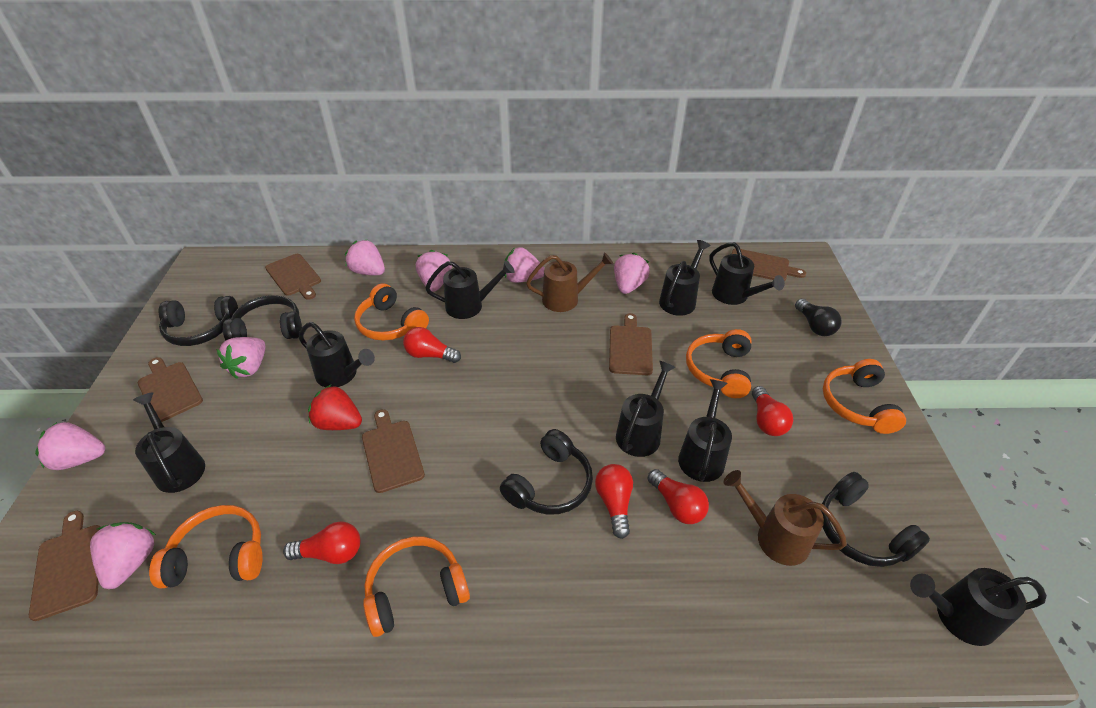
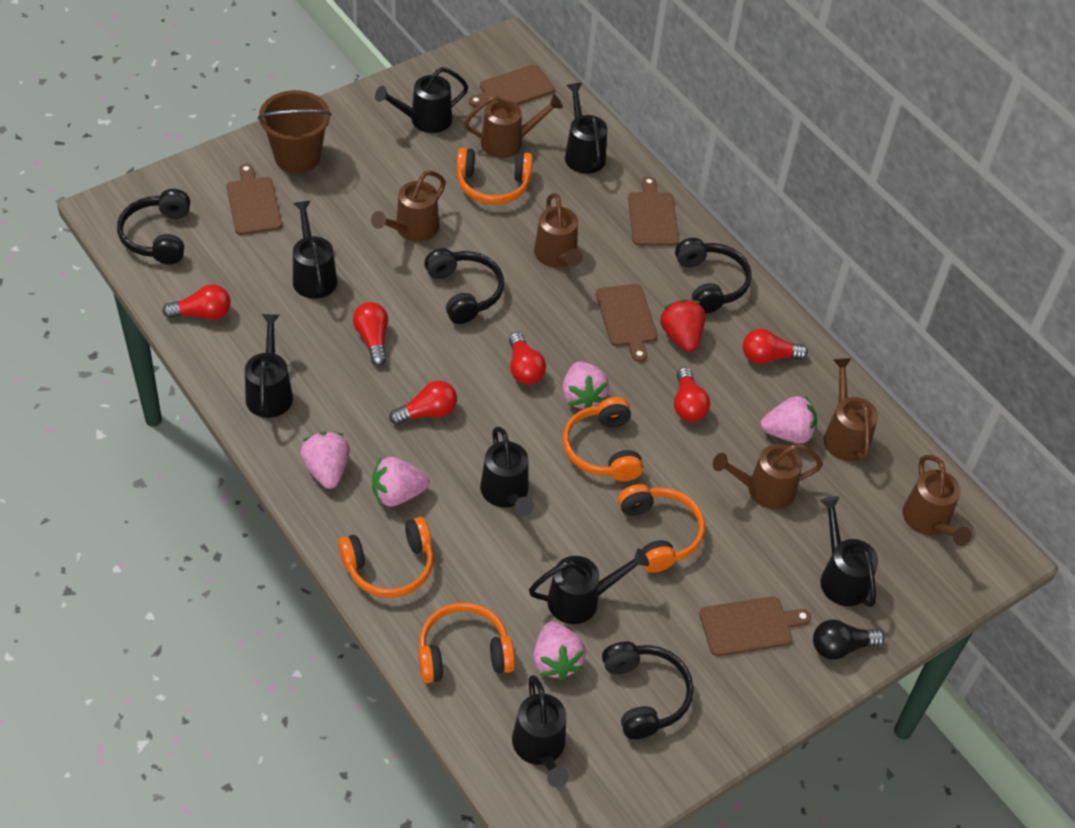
brown bucket: 0 -> 1
brown cutting board: 6 -> 5
brown watering can: 2 -> 6
pink strawberry: 7 -> 5
red light bulb: 5 -> 6

